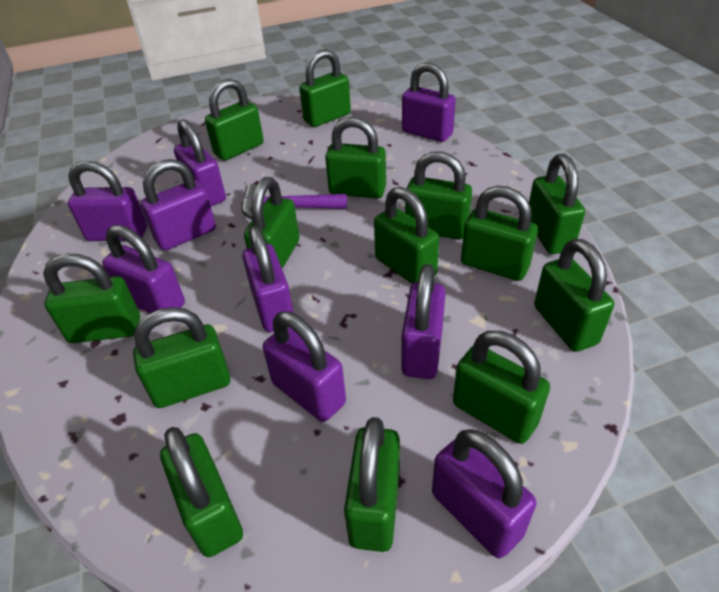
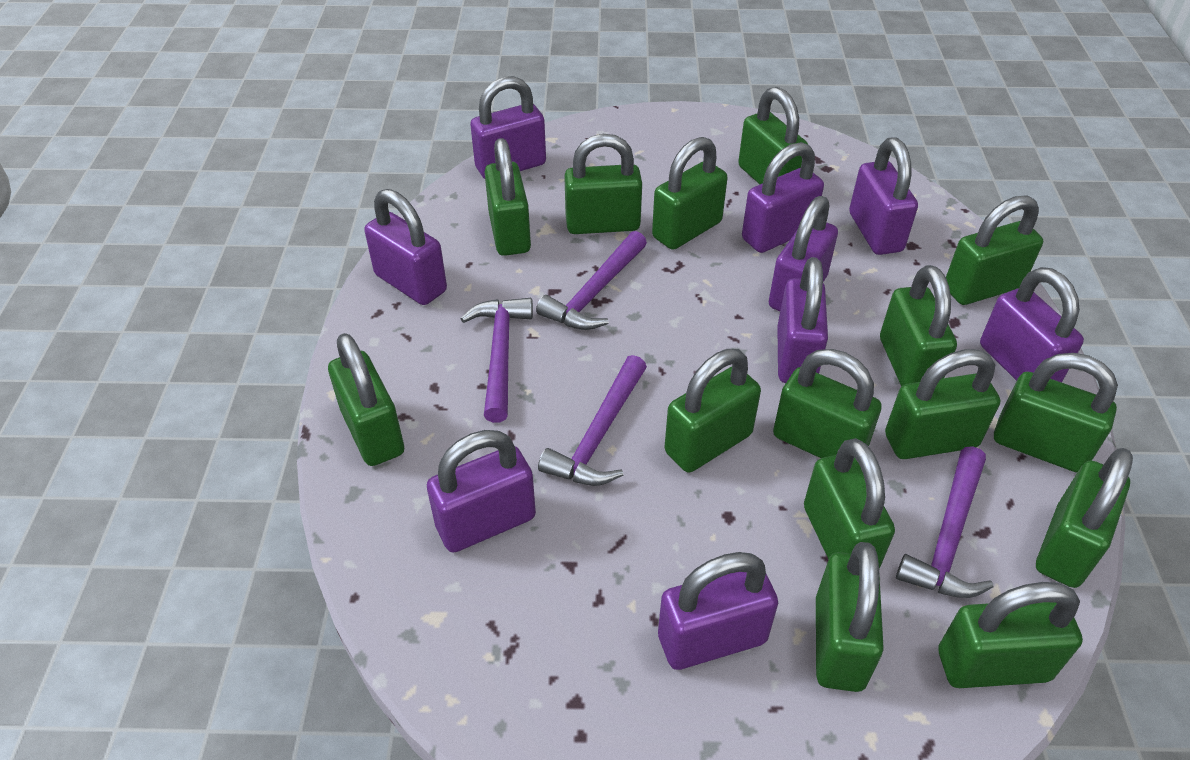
green padlock: 14 -> 15
purple hammer: 1 -> 4

